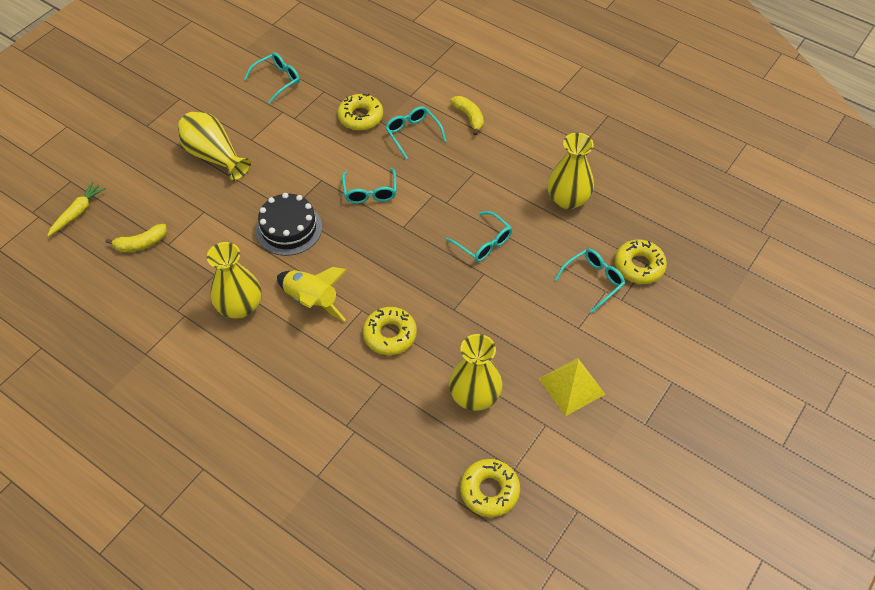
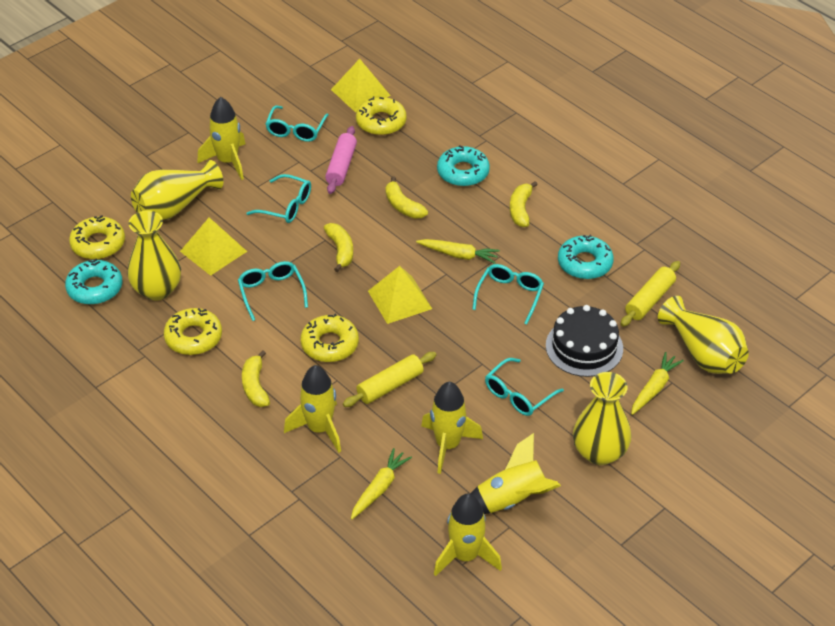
pink rolling pin: 0 -> 1
turquoise donut: 0 -> 3
yellow banana: 2 -> 4
yellow carrot: 1 -> 3
yellow pyramid: 1 -> 3
yellow rocket: 1 -> 5
yellow rolling pin: 0 -> 2

